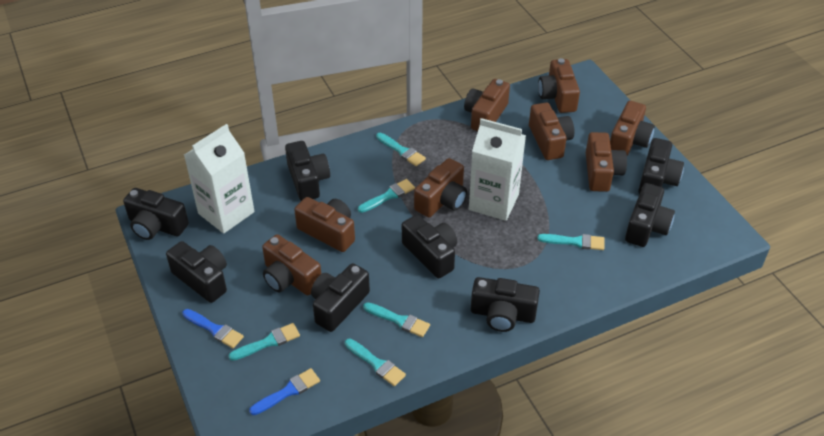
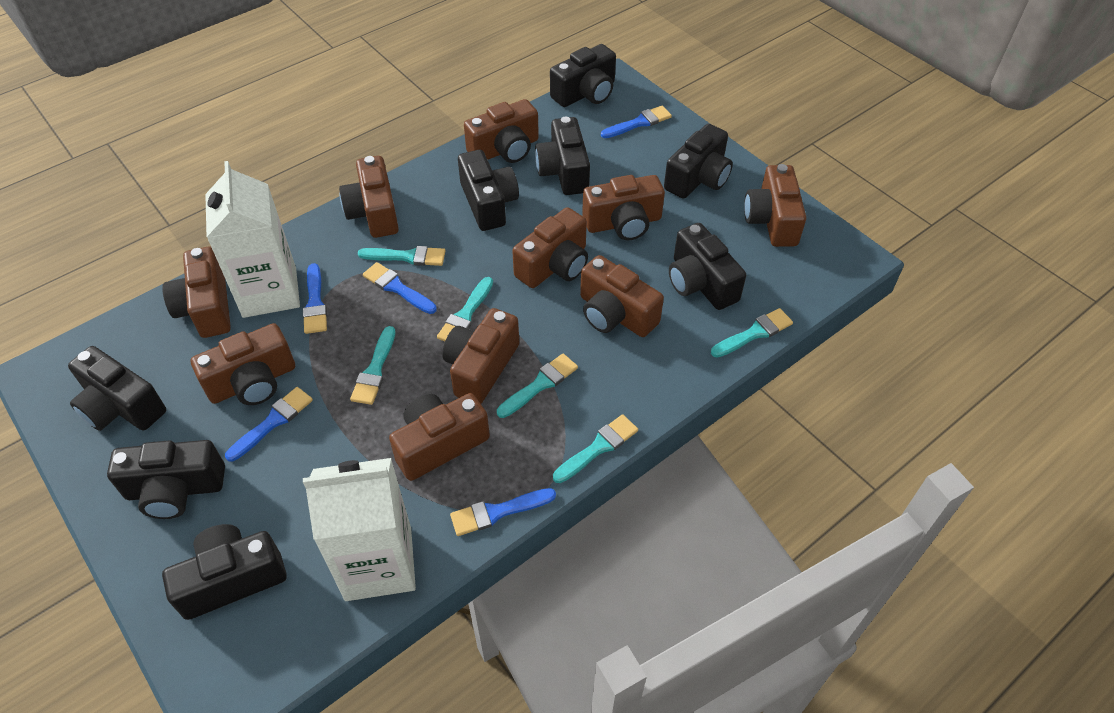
blue brush: 2 -> 5
brown camera: 8 -> 10

